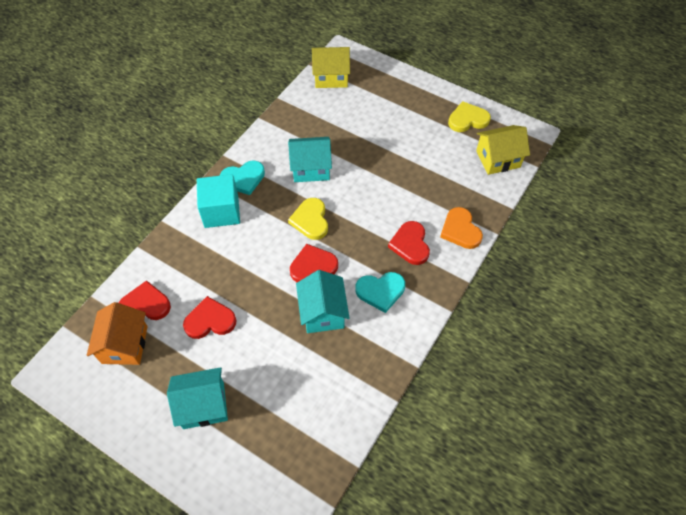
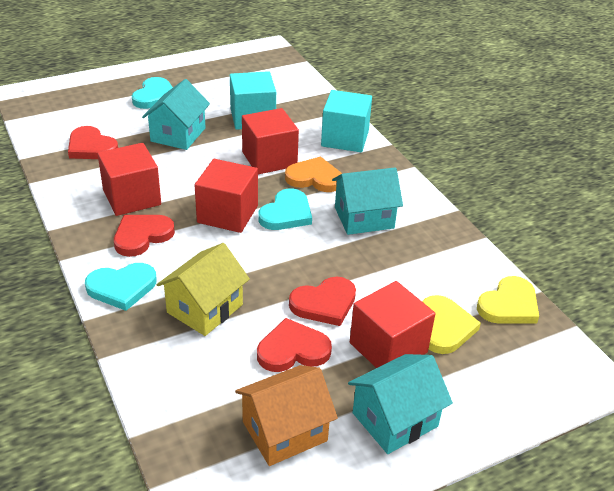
red cube: 0 -> 4
turquoise cube: 1 -> 2
turquoise heart: 2 -> 3
yellow house: 2 -> 1

